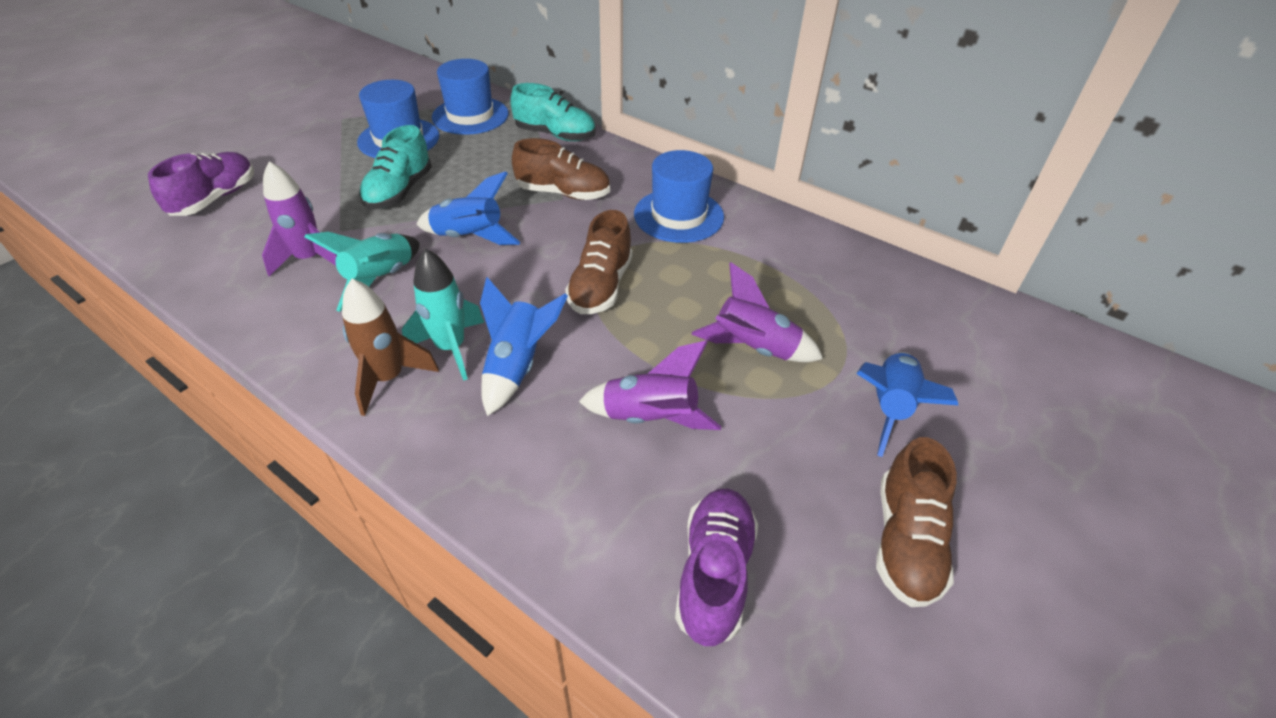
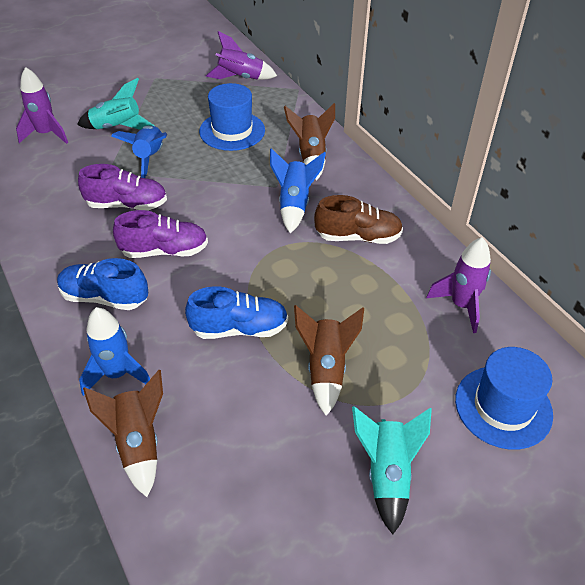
blue hat: 3 -> 2
blue shoe: 0 -> 2
brown rocket: 1 -> 3
brown shoe: 3 -> 1
turquoise shoe: 2 -> 0

